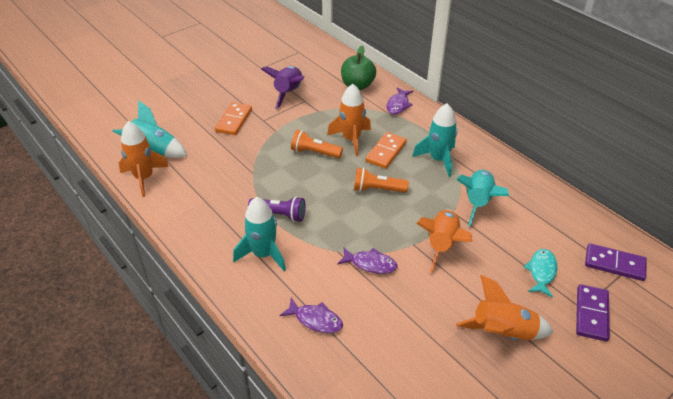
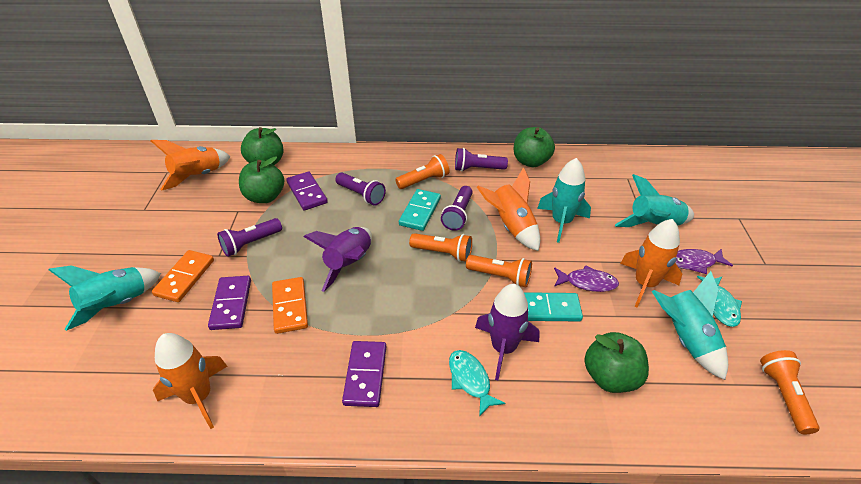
green apple: 1 -> 4
orange flashlight: 2 -> 4
purple domino: 2 -> 3
purple fish: 3 -> 2
purple flashlight: 1 -> 4
purple rocket: 1 -> 2
turquoise domino: 0 -> 2
turquoise fish: 1 -> 2

